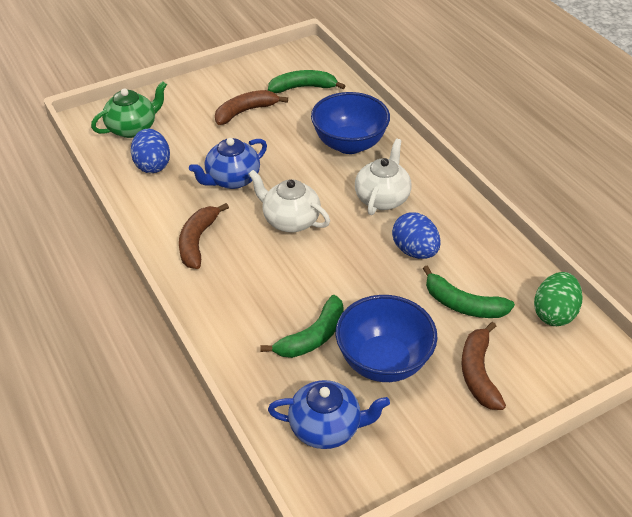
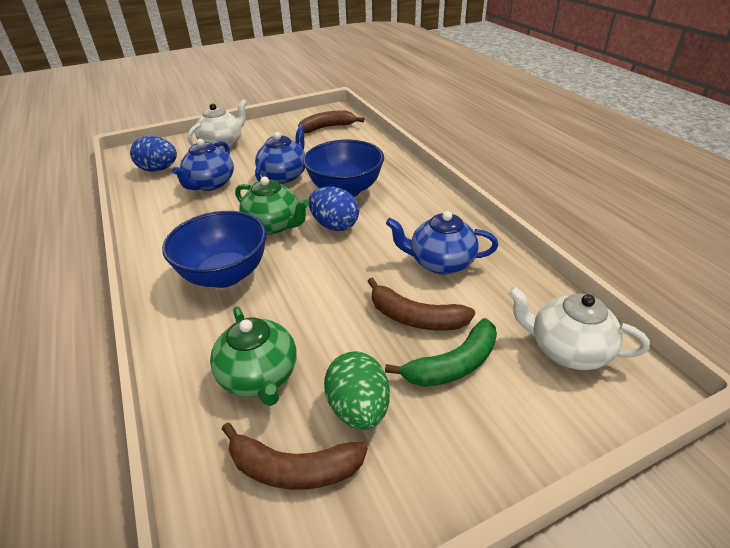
blue teapot: 2 -> 3
green banana: 3 -> 1
green teapot: 1 -> 2

